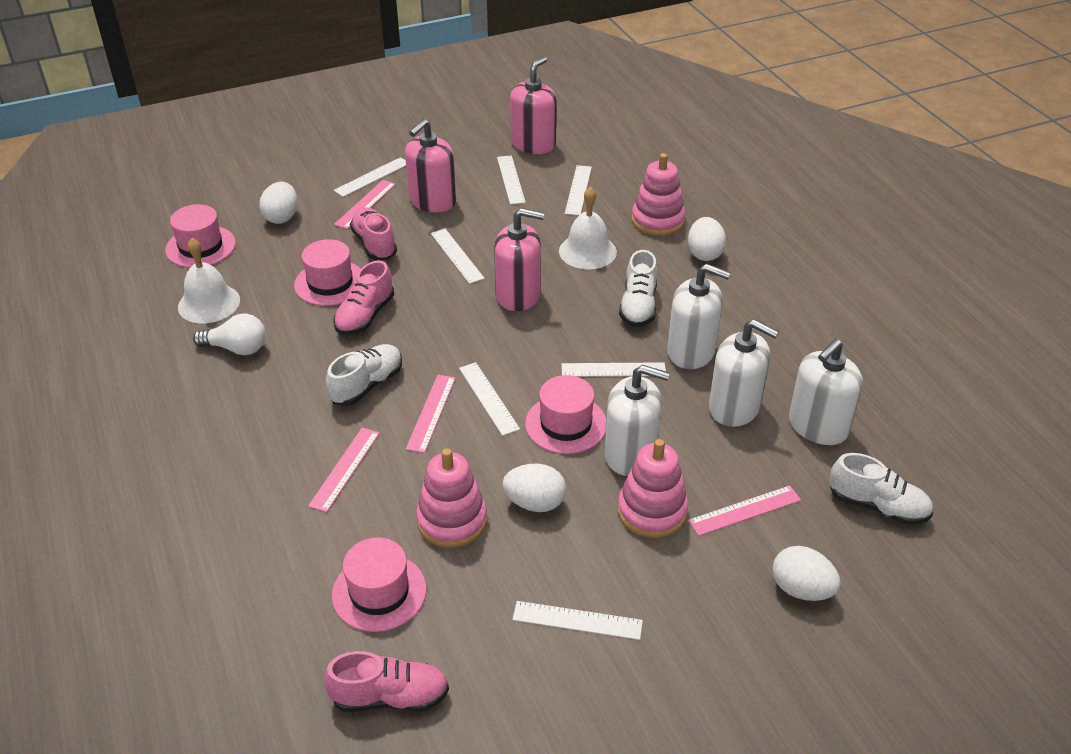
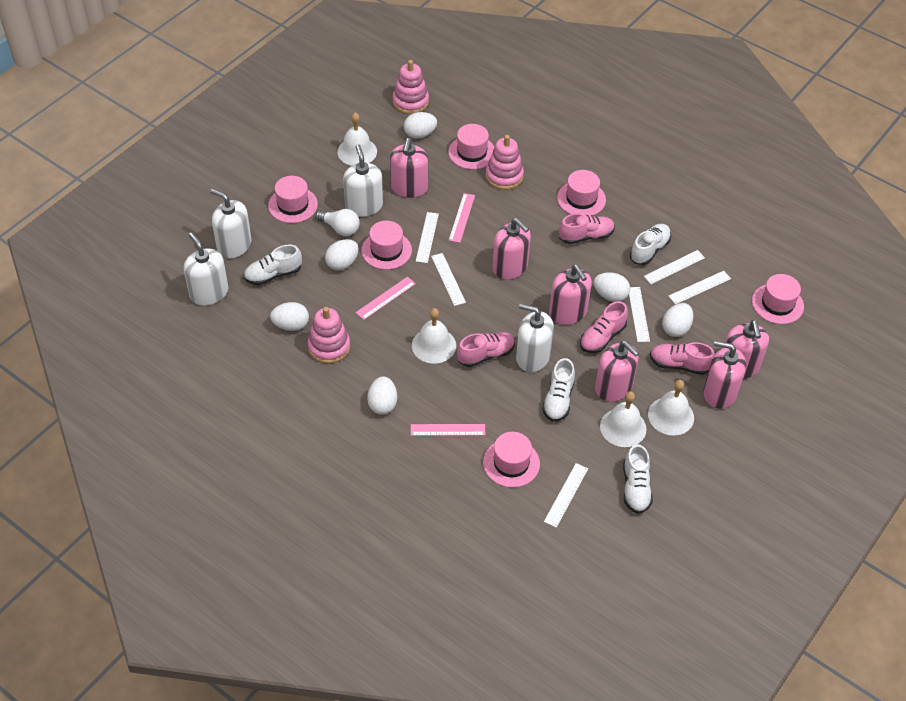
pink hat: 4 -> 6
pink ruler: 4 -> 3
pink shoe: 3 -> 4
pink soap dispenser: 3 -> 6
white bell: 2 -> 4
white egg: 4 -> 6
white ruler: 7 -> 6
white shoe: 3 -> 4

